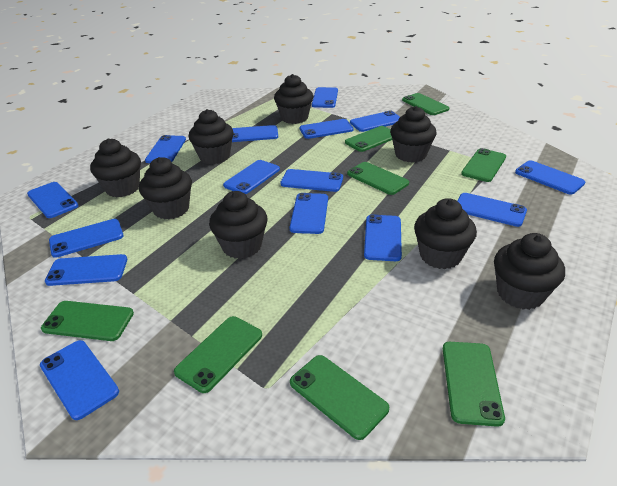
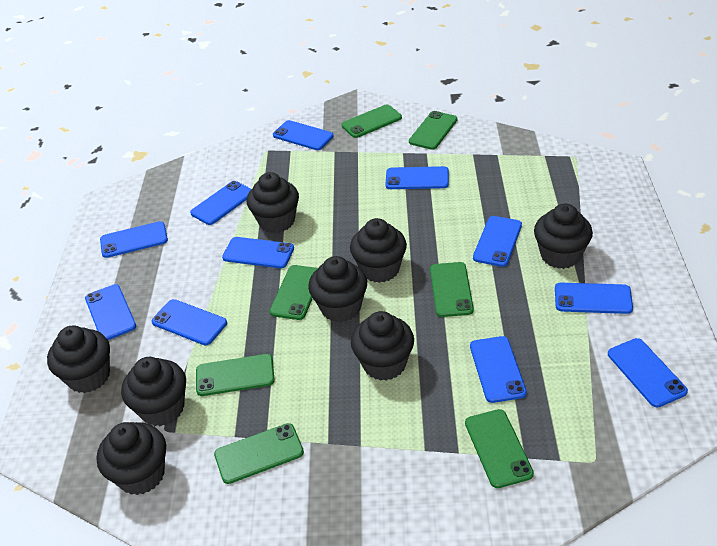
blue phone: 15 -> 11
green phone: 8 -> 7

